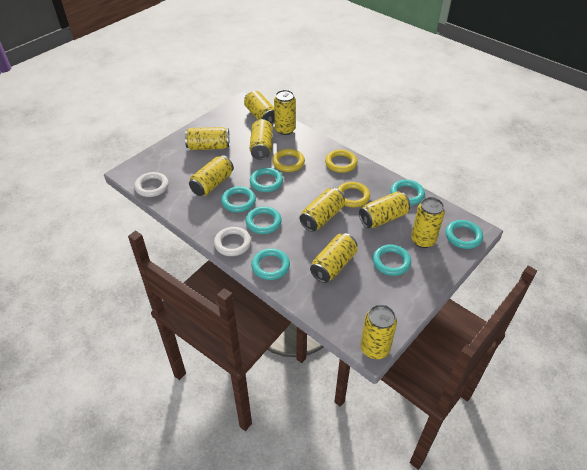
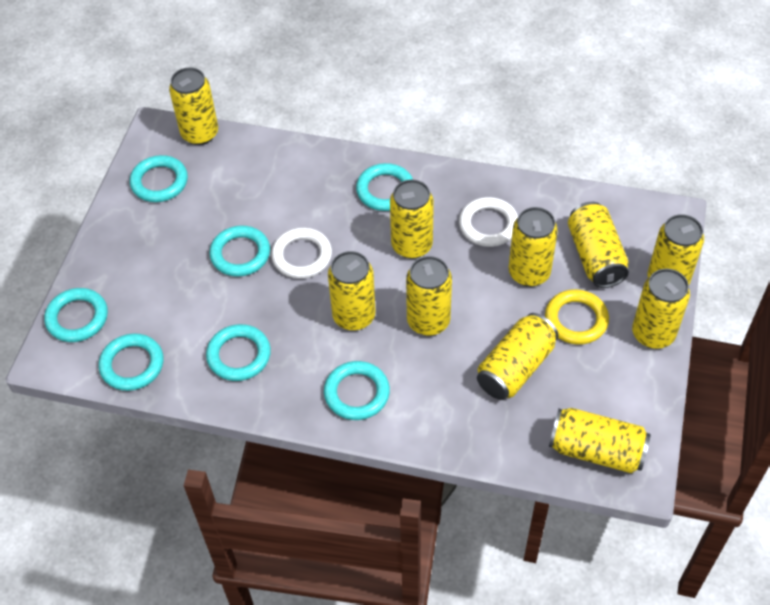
yellow ring: 3 -> 1

